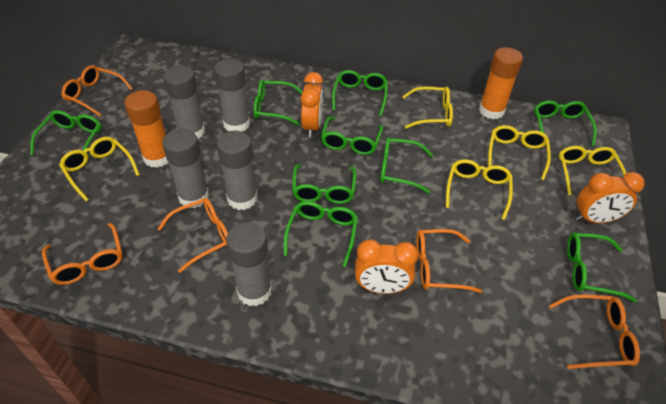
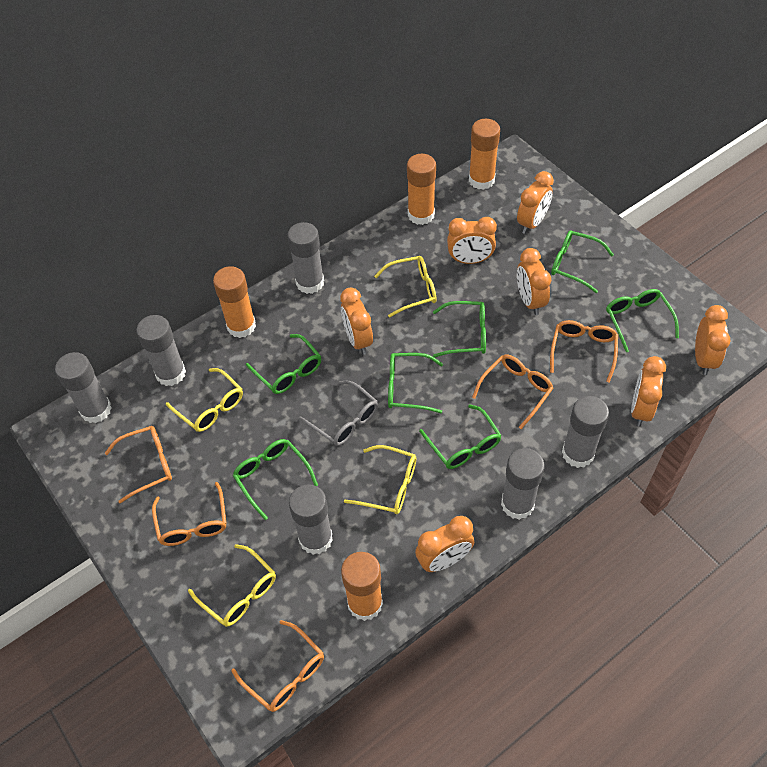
green glasses: 9 -> 7
grey glasses: 0 -> 1
grey glue stick: 5 -> 6
orange clock: 3 -> 7
orange glue stick: 2 -> 4
yellow glasses: 5 -> 4

